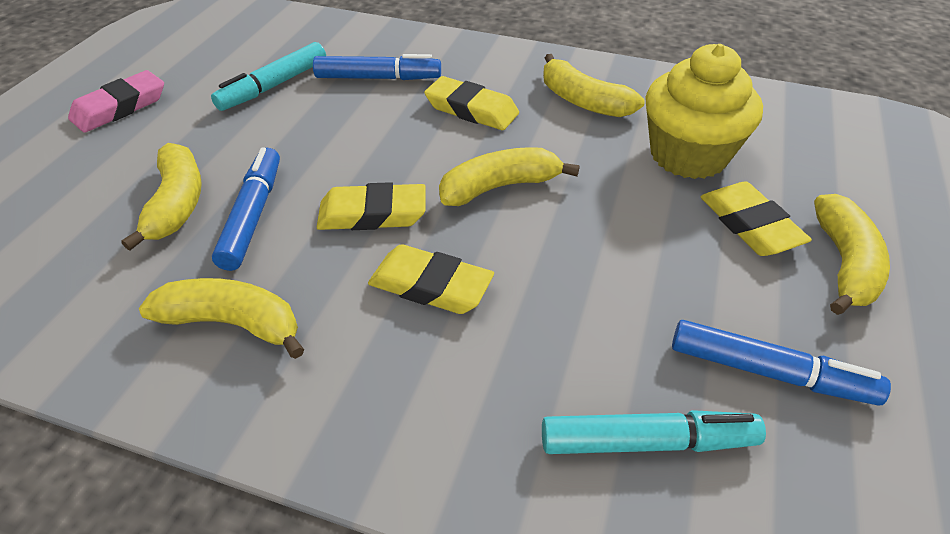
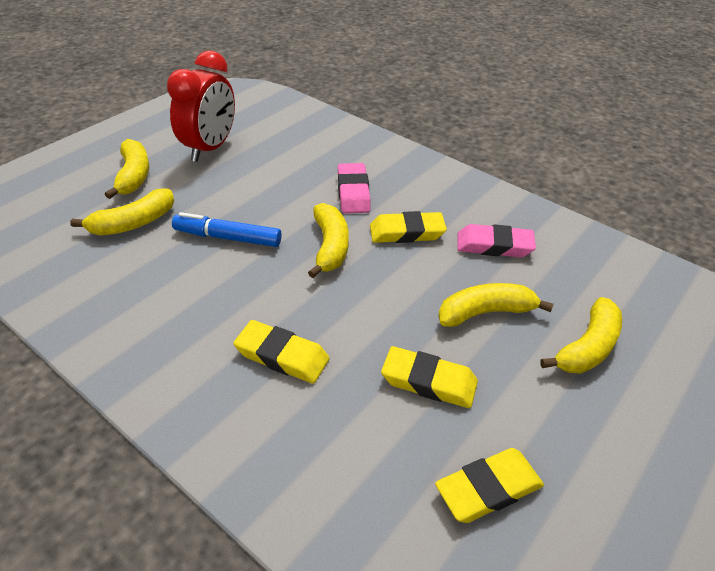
blue marker: 3 -> 1
pink eraser: 1 -> 2
red clock: 0 -> 1
turquoise marker: 2 -> 0
yellow cupcake: 1 -> 0

